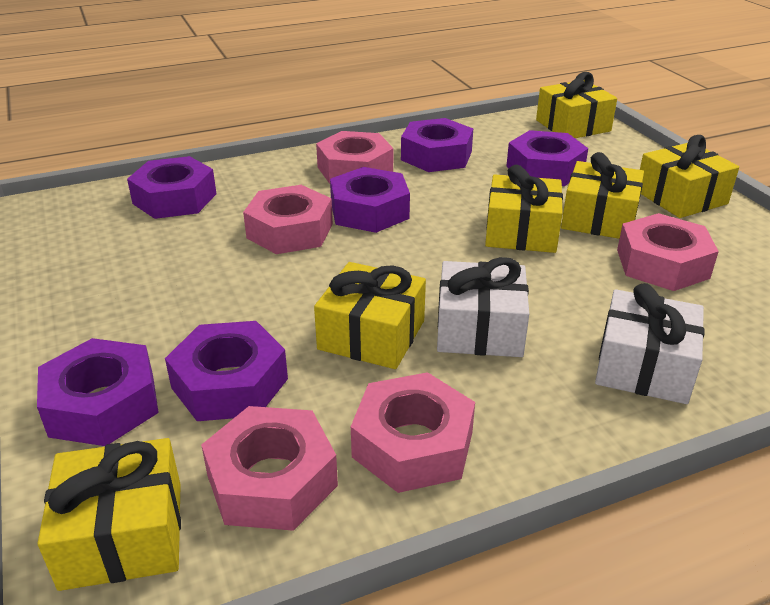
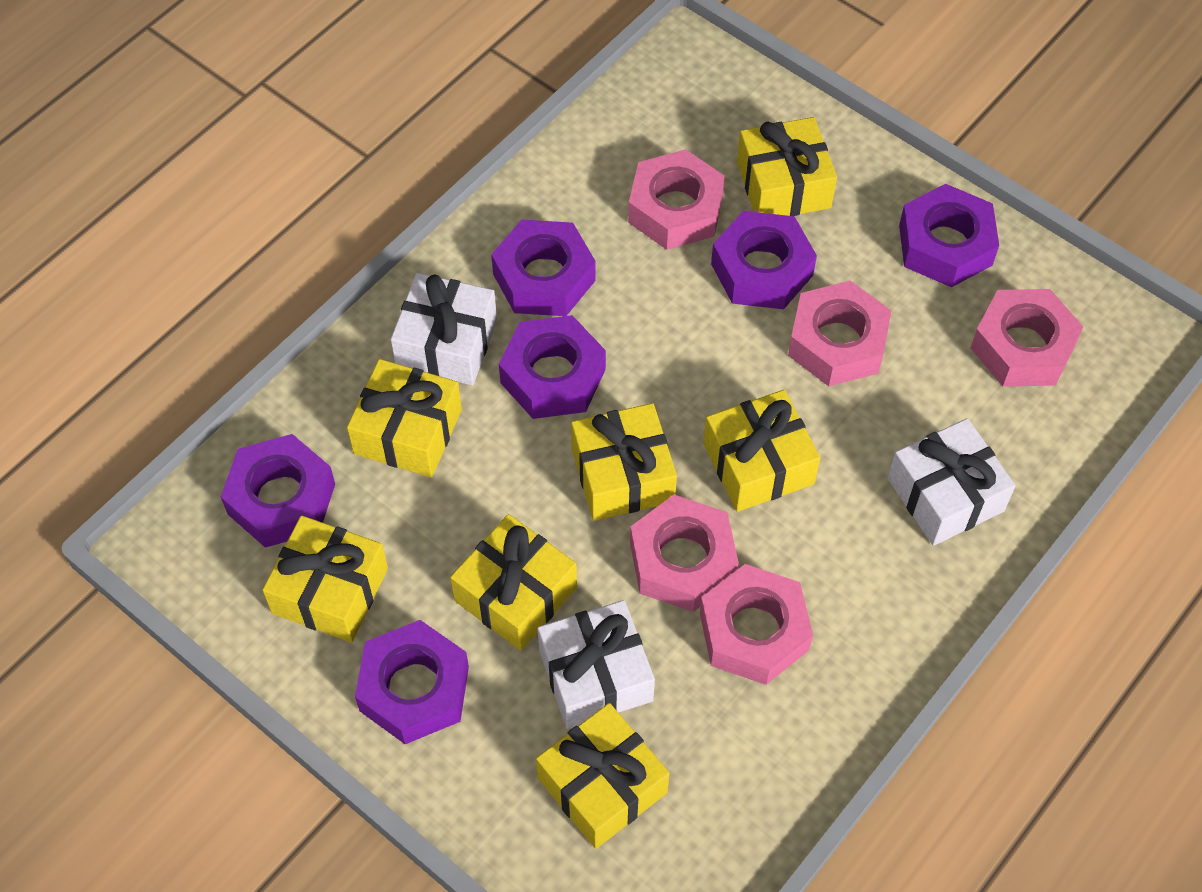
white gift: 2 -> 3
yellow gift: 6 -> 7

